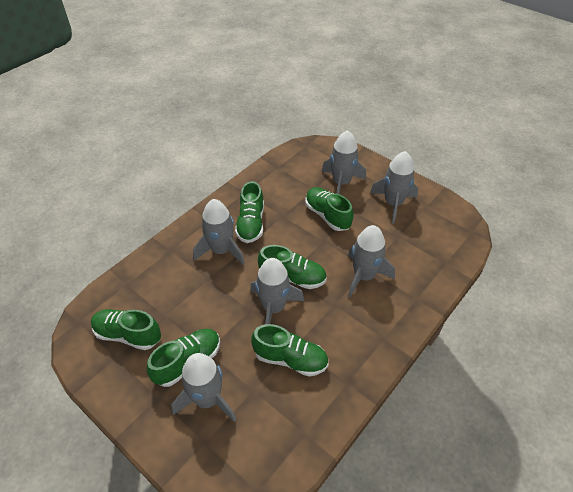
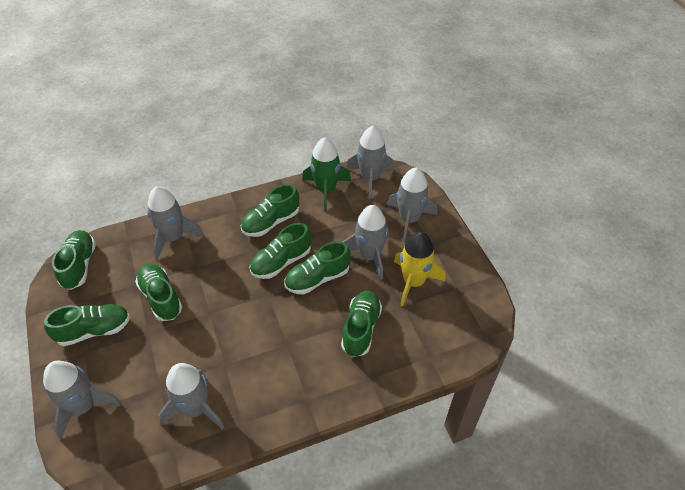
green rocket: 0 -> 1
green shoe: 6 -> 7
yellow rocket: 0 -> 1

